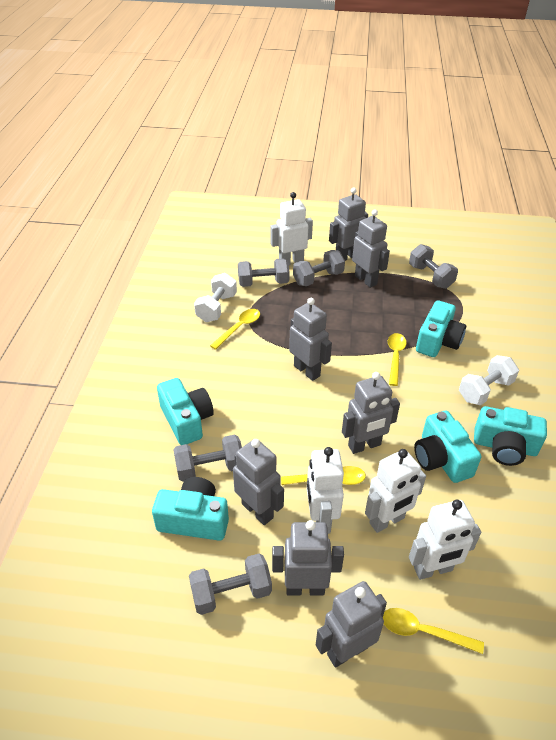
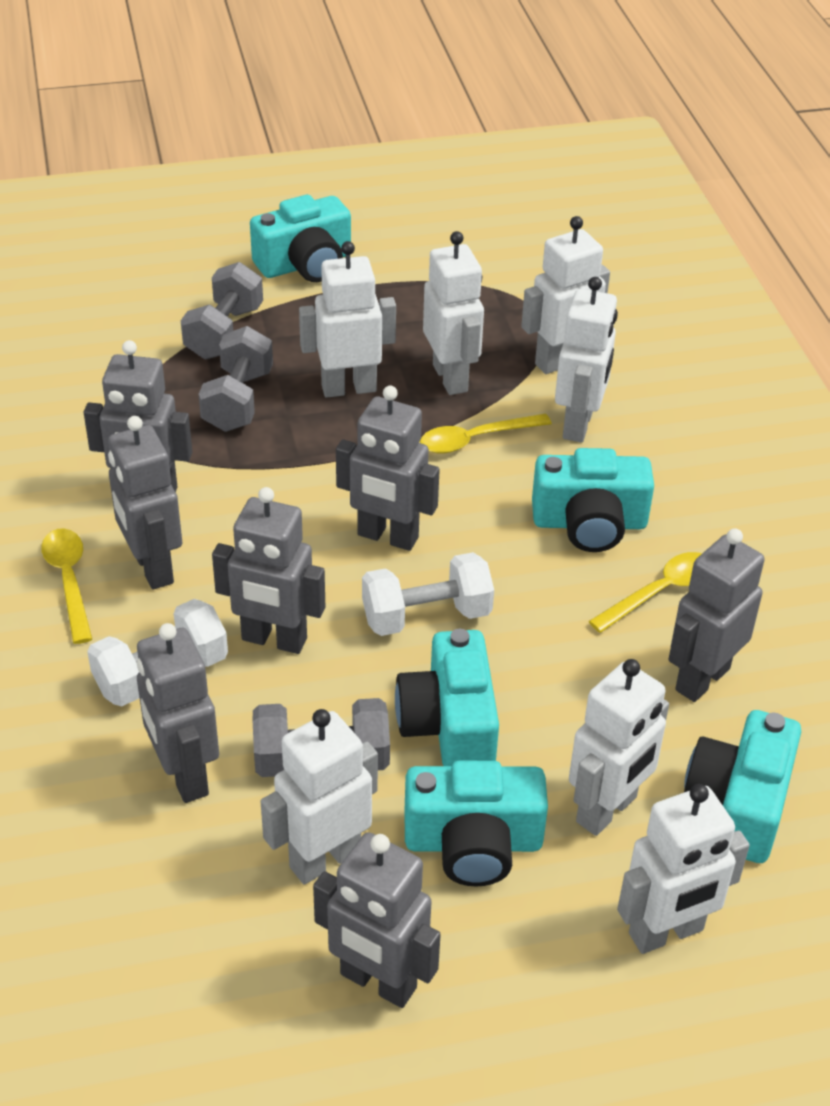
grey dumbbell: 5 -> 3
white robot: 4 -> 7
yellow spoon: 4 -> 3

